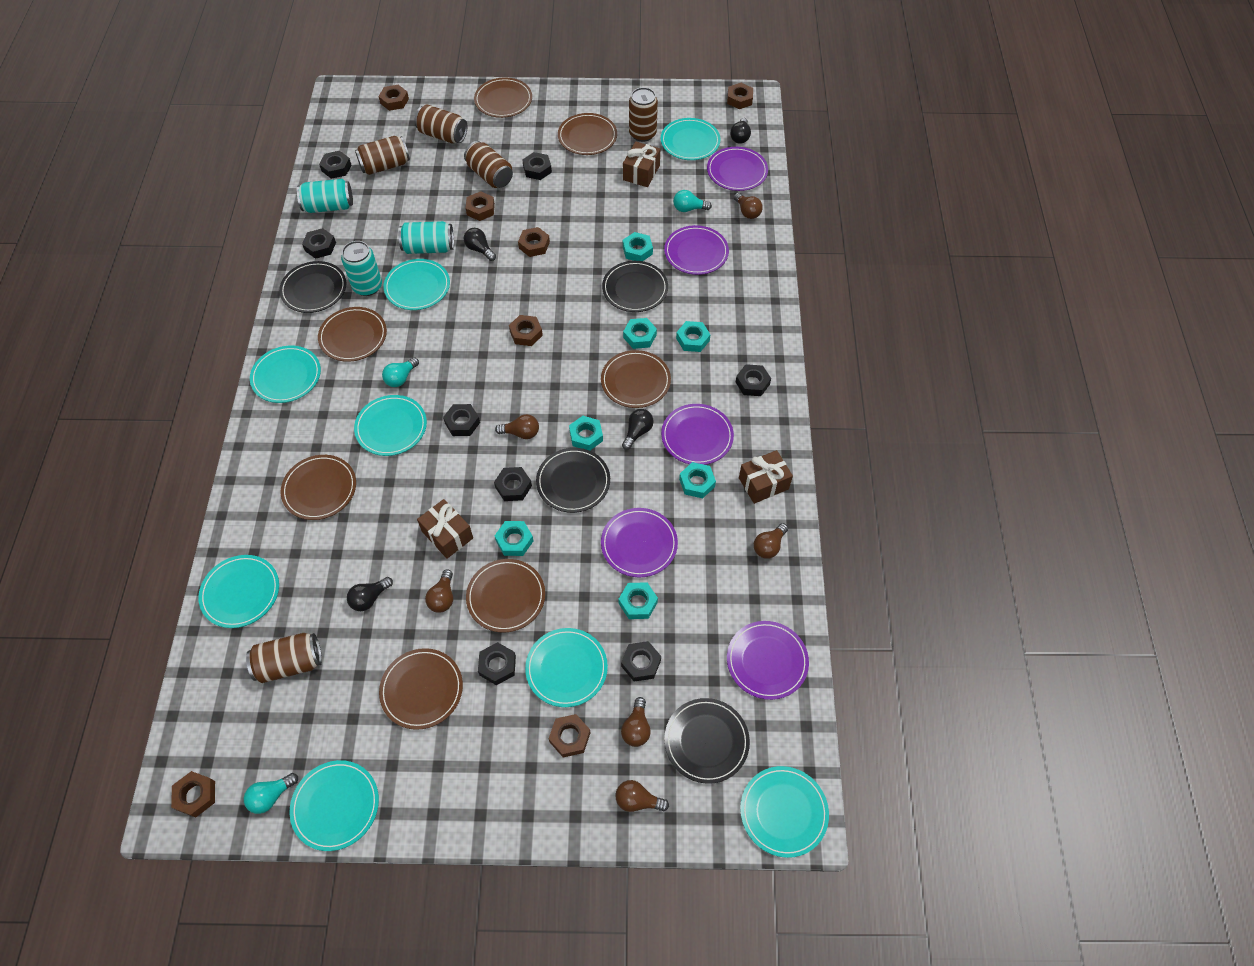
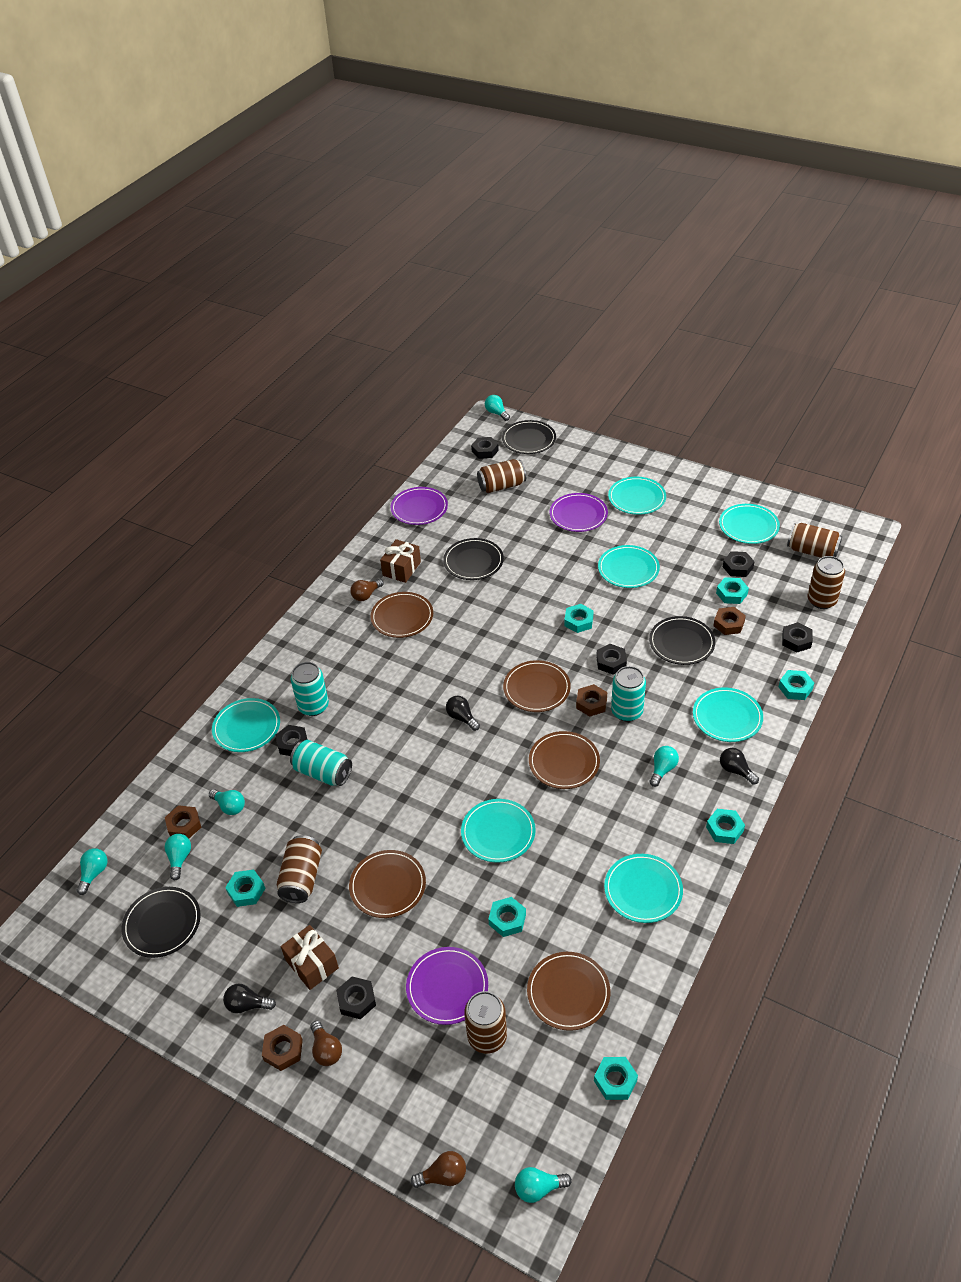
black light bulb: 4 -> 3
black nut: 8 -> 6
brown gift: 3 -> 2
brown light bulb: 6 -> 3
brown nut: 7 -> 4
brown plate: 7 -> 5
purple plate: 5 -> 3
turquoise light bulb: 3 -> 6
turquoise plate: 8 -> 7

